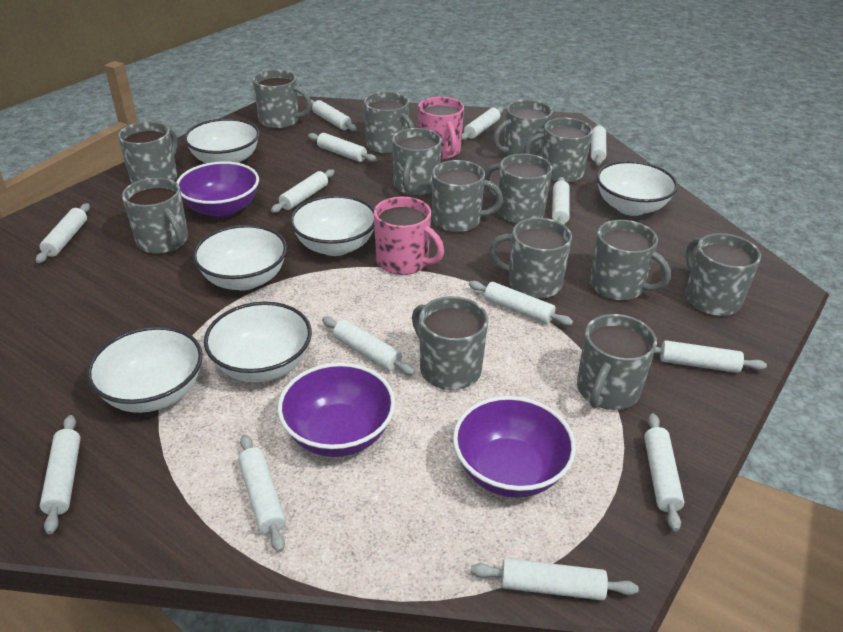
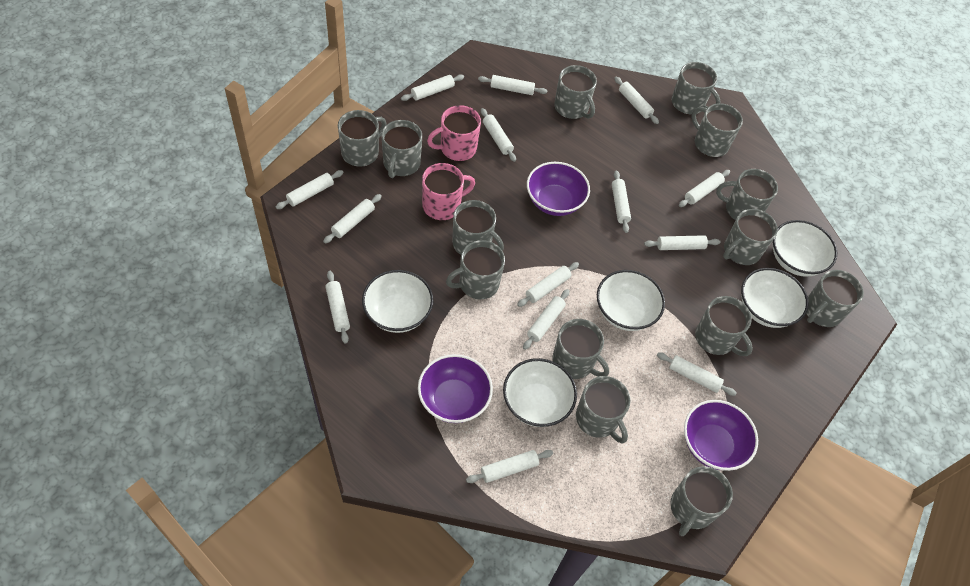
white bowl: 6 -> 5

